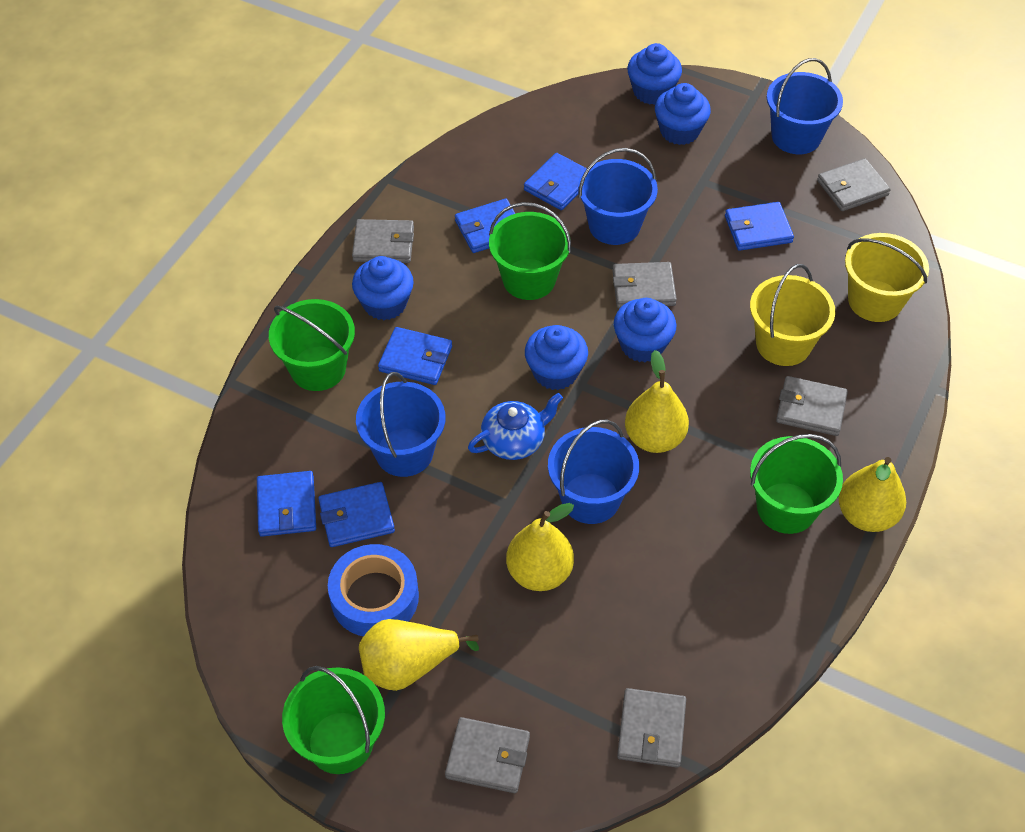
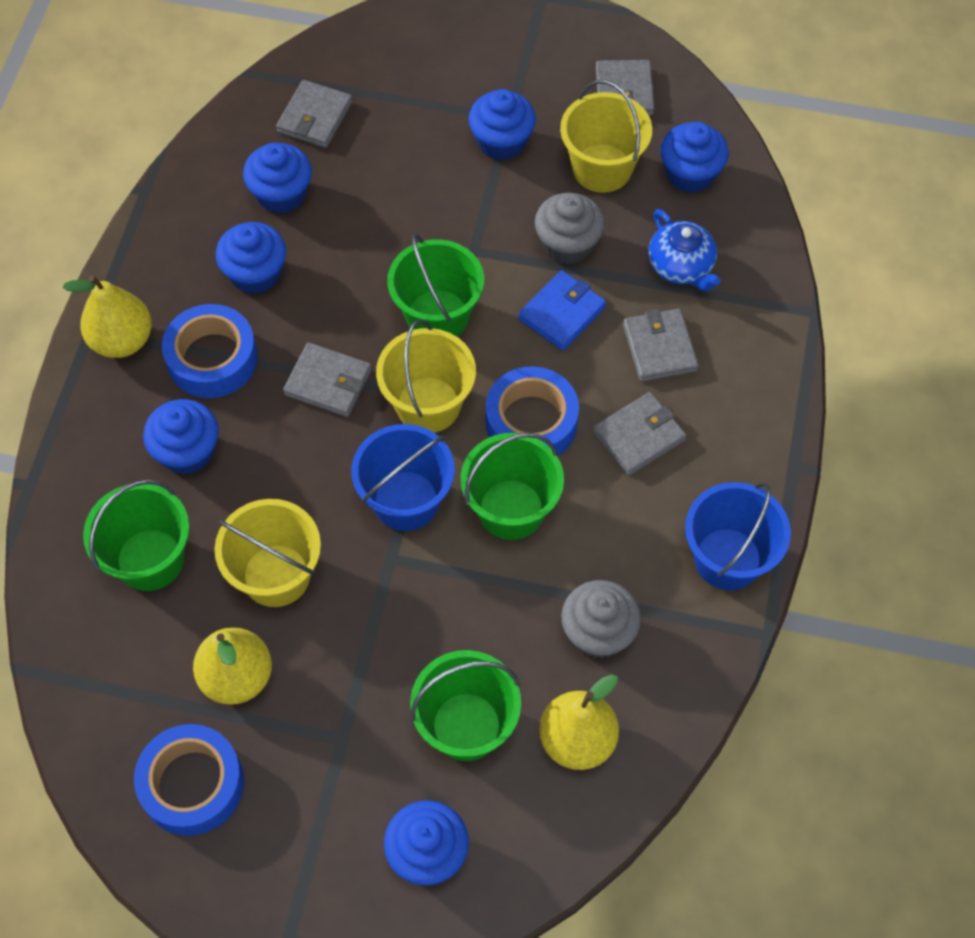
blue bucket: 4 -> 2
blue cupcake: 5 -> 6
blue tape: 1 -> 3
blue wallet: 6 -> 1
grey cupcake: 0 -> 2
grey wallet: 6 -> 5
yellow bucket: 2 -> 3
yellow pear: 4 -> 3

